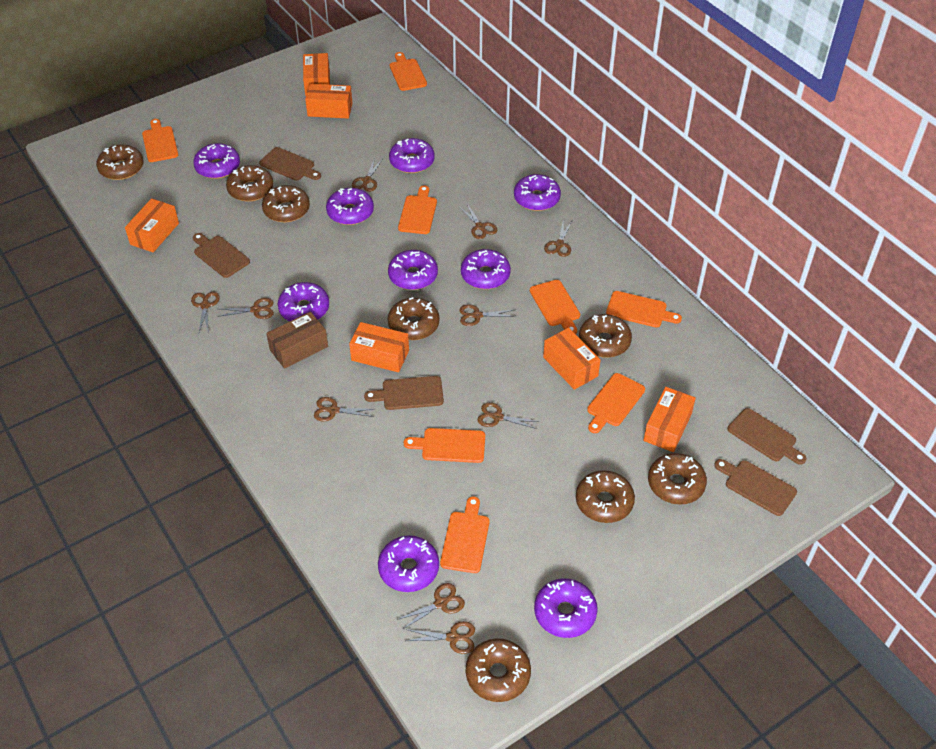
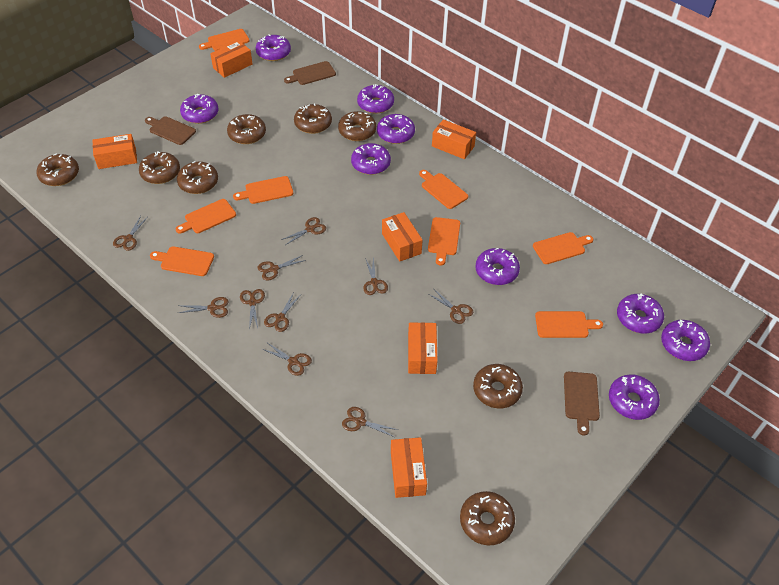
brown box: 1 -> 0
brown cutting board: 5 -> 3

